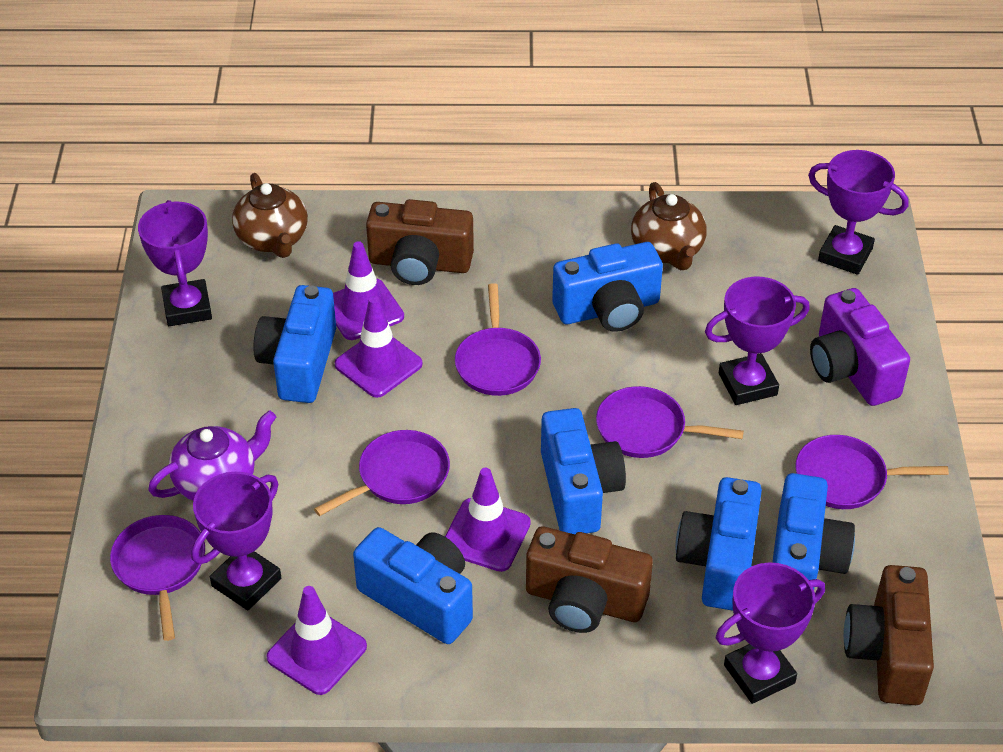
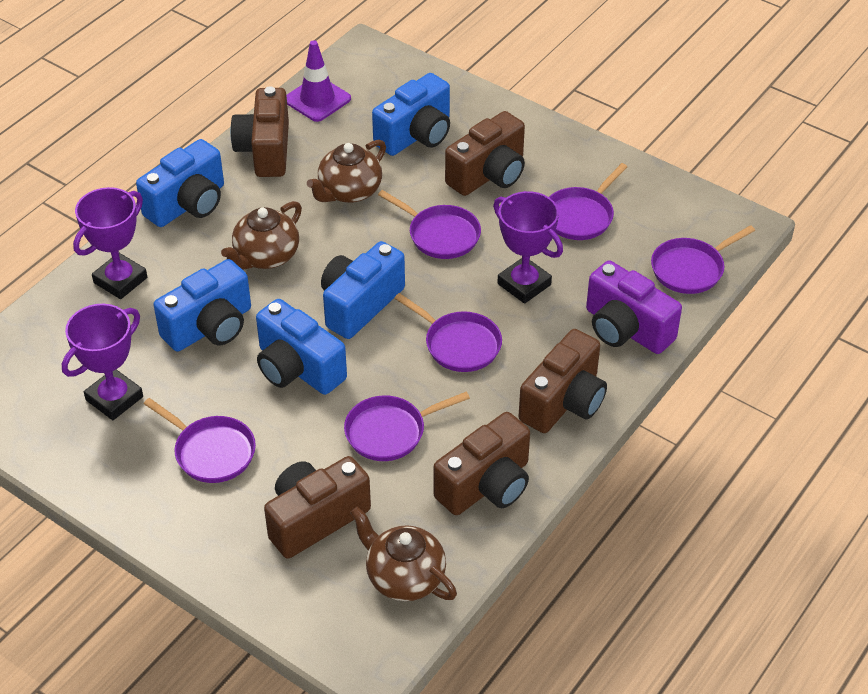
blue camera: 6 -> 5
brown camera: 3 -> 5
brown teapot: 2 -> 3
purple pan: 5 -> 6
purple teapot: 1 -> 0
purple traffic cone: 4 -> 1
purple trophy: 5 -> 3

